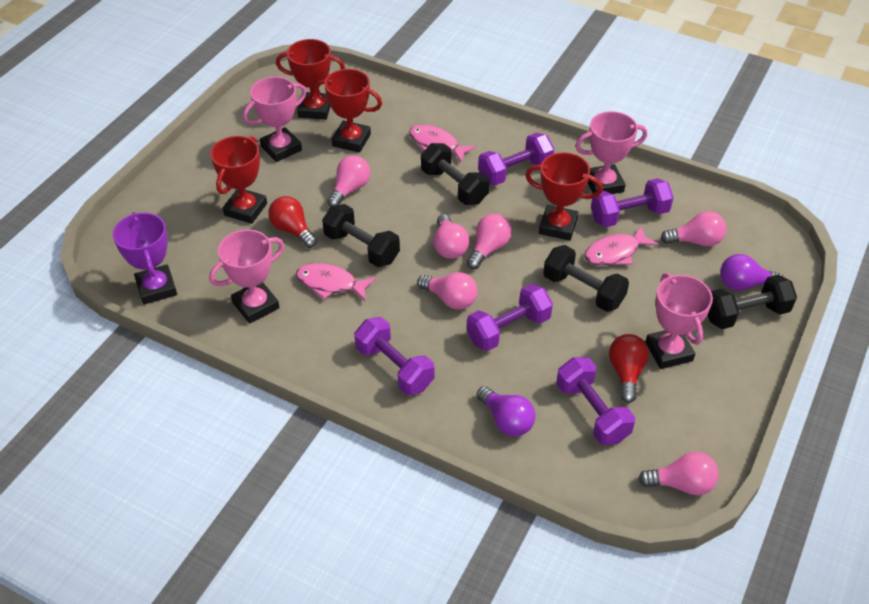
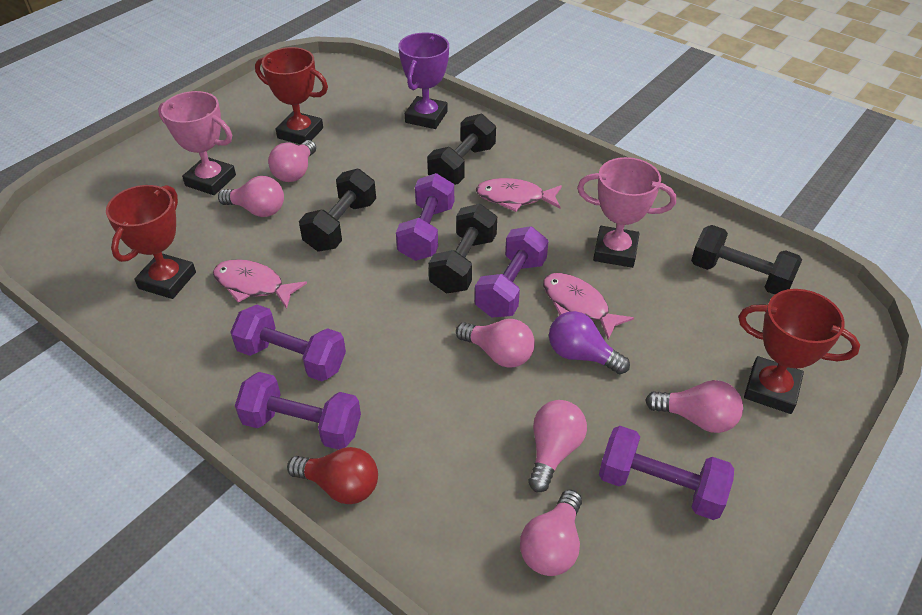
pink trophy: 4 -> 2
purple light bulb: 2 -> 1
red light bulb: 2 -> 1
red trophy: 4 -> 3

